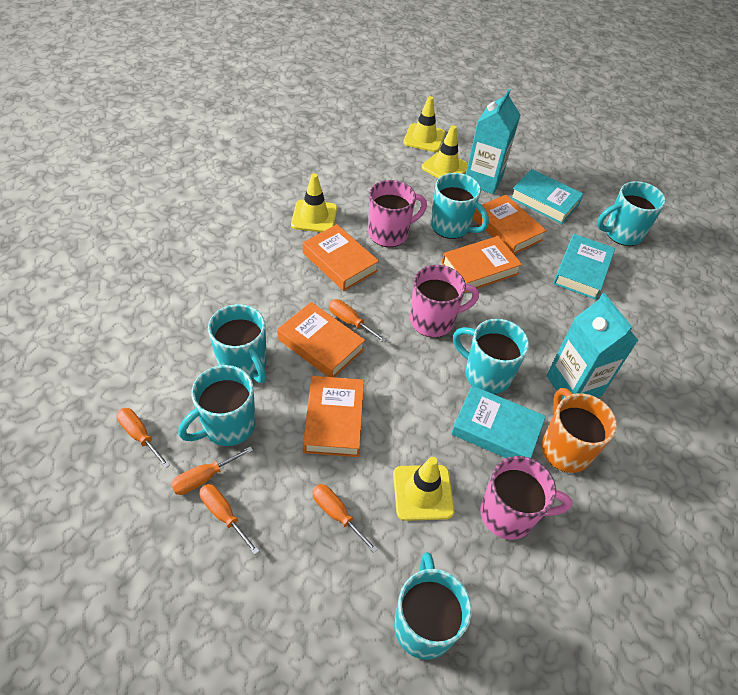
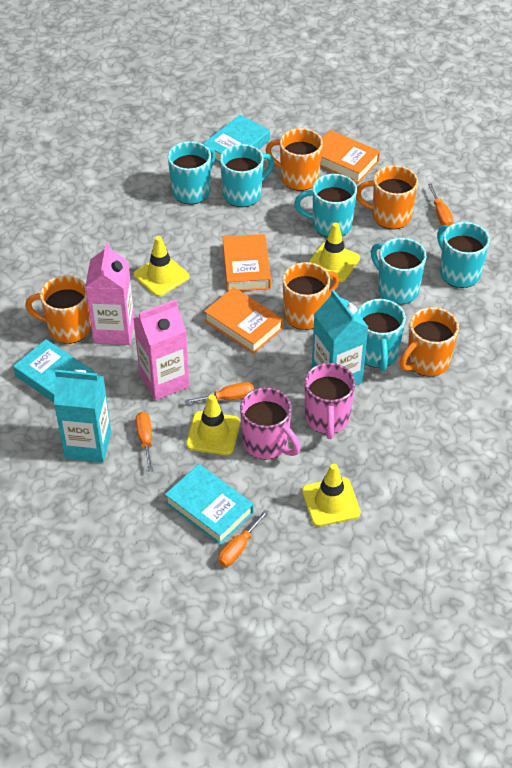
orange book: 5 -> 3
orange mug: 1 -> 5
orange screwdriver: 5 -> 4
pink carton: 0 -> 2
pink mug: 3 -> 2

